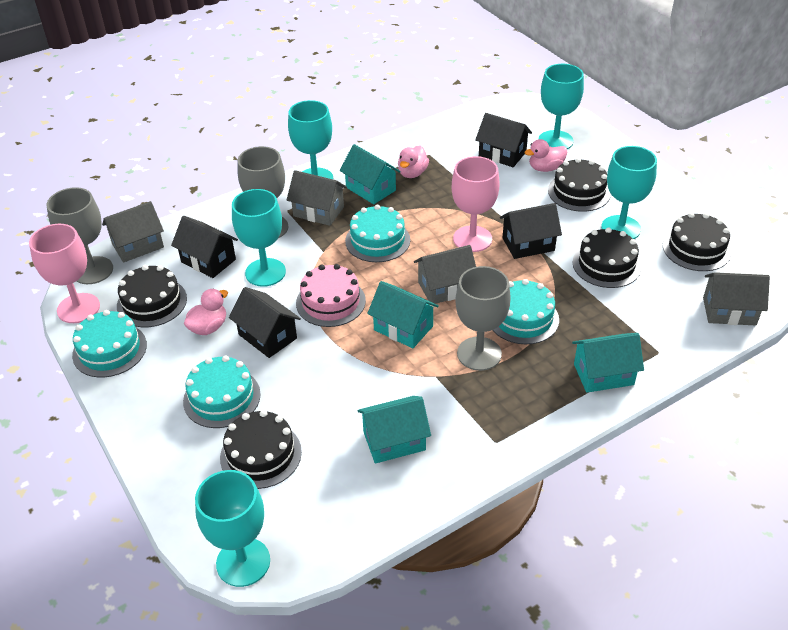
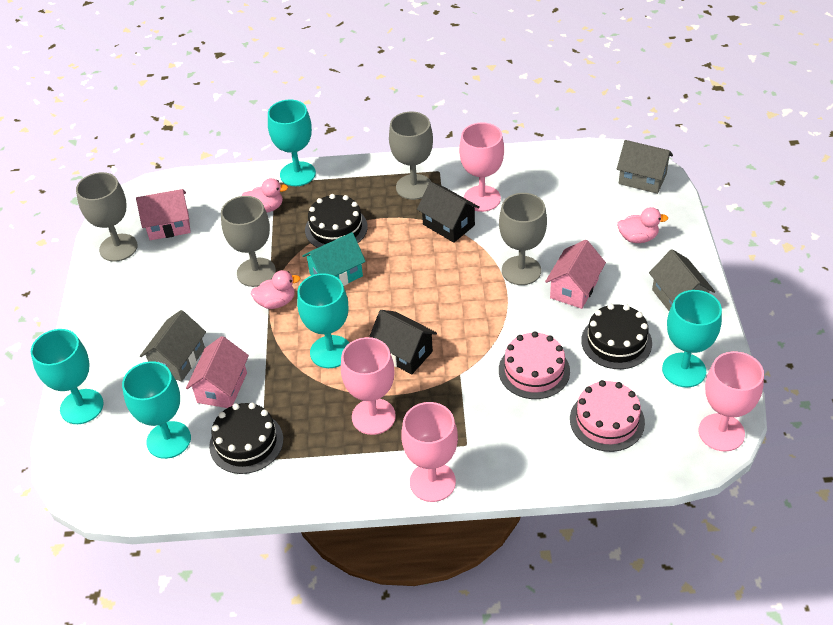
black cake: 5 -> 3
black house: 4 -> 2
grey goblet: 3 -> 4
grey house: 4 -> 3
pink cake: 1 -> 2
pink goblet: 2 -> 4
pink house: 0 -> 3
turquoise cake: 4 -> 0
turquoise house: 4 -> 1

